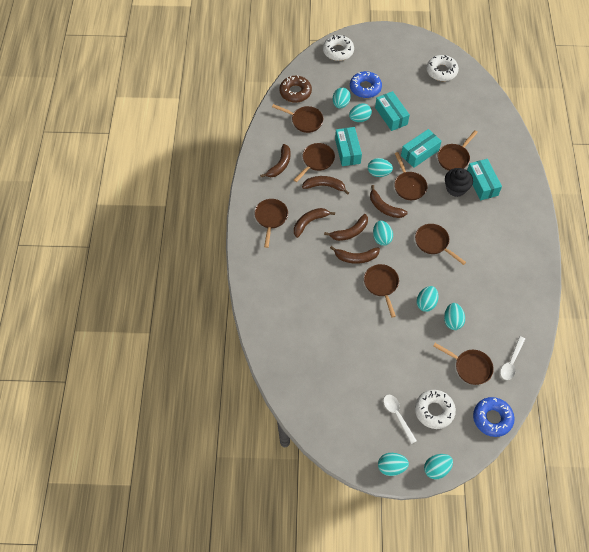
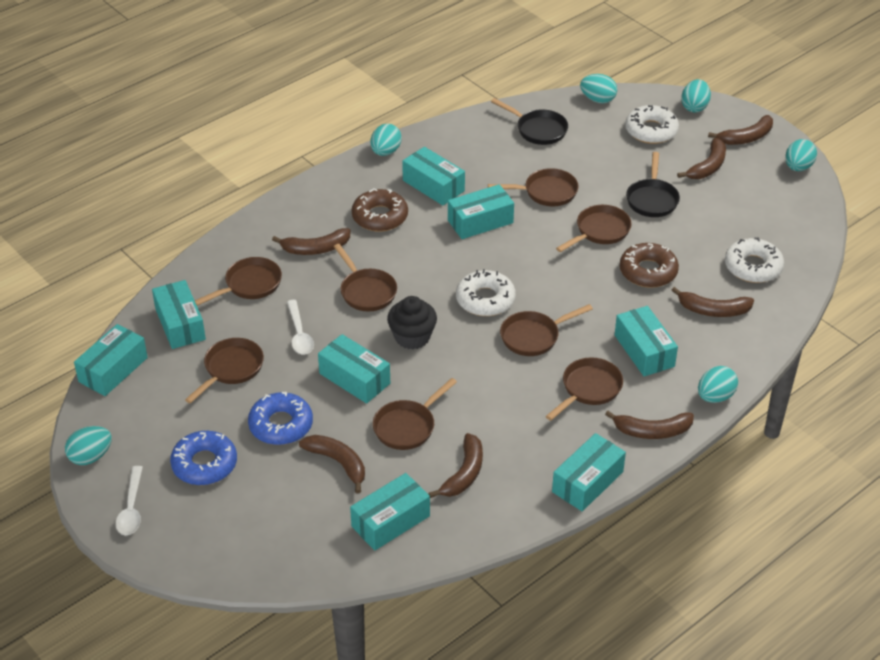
black pan: 0 -> 2
brown banana: 6 -> 7
brown donut: 1 -> 2
turquoise box: 4 -> 8
turquoise egg: 8 -> 6

